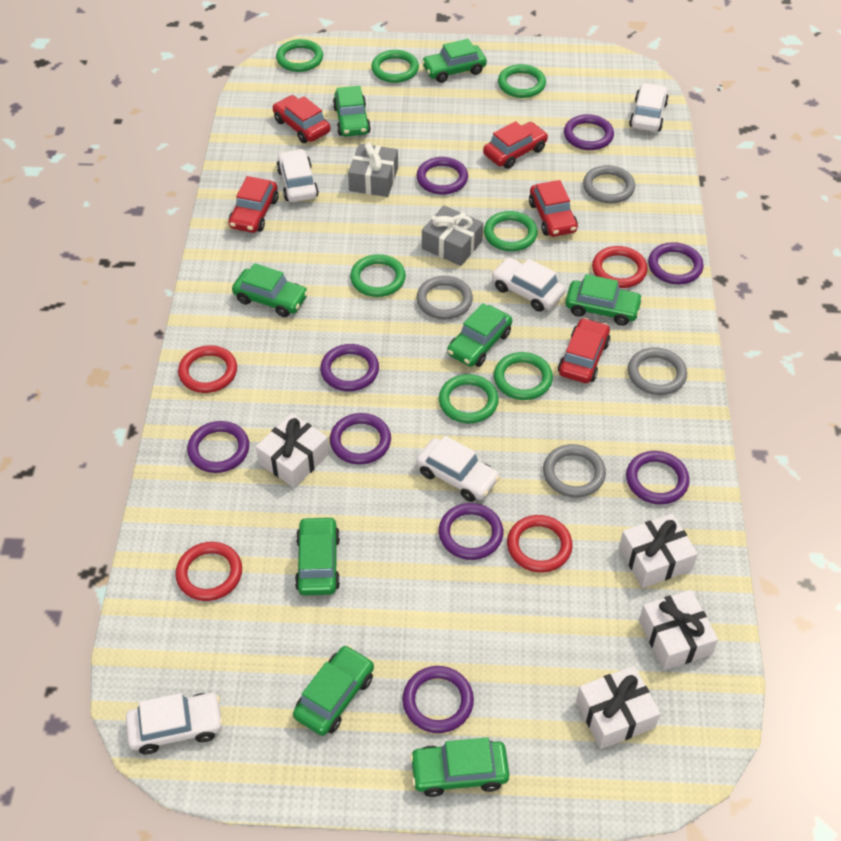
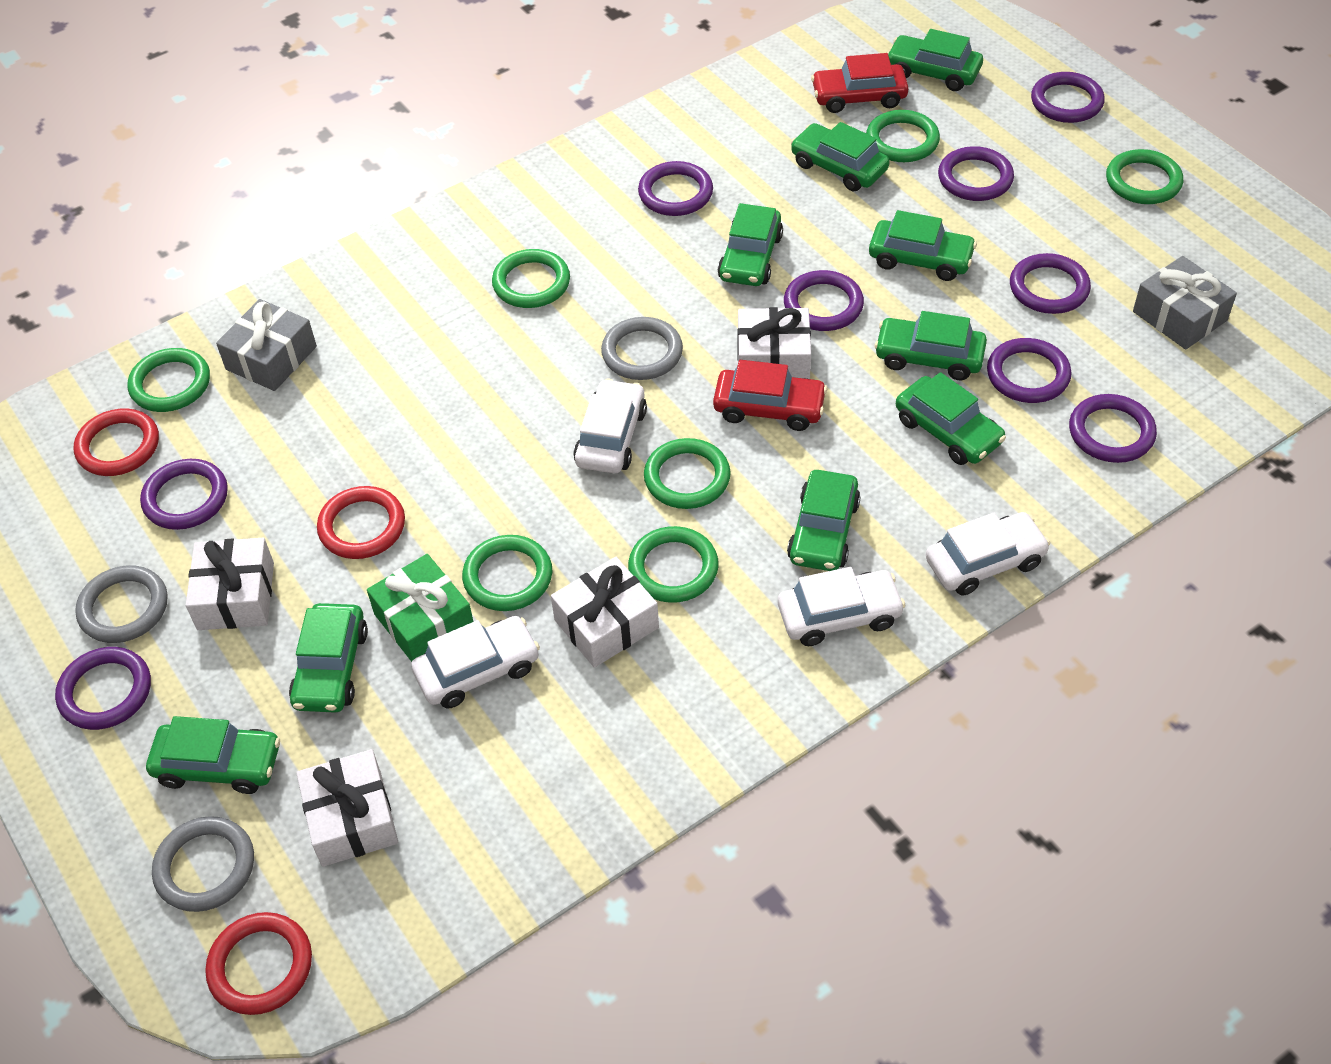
green car: 8 -> 9
green gift: 0 -> 1
grey ring: 4 -> 3
red car: 5 -> 2
red ring: 4 -> 3
white car: 5 -> 4

